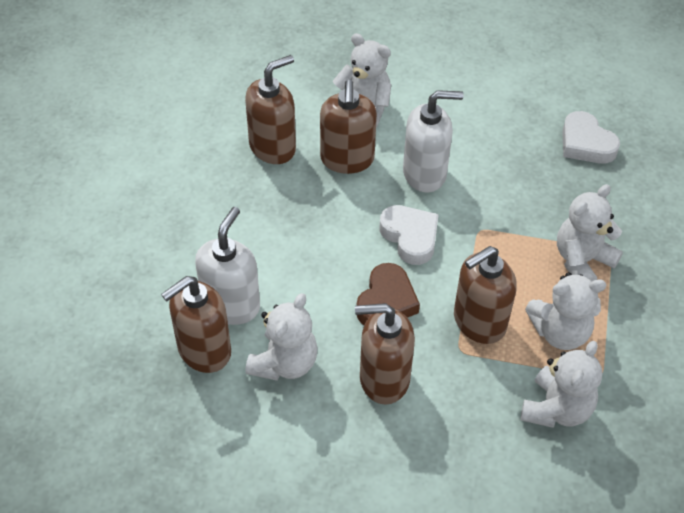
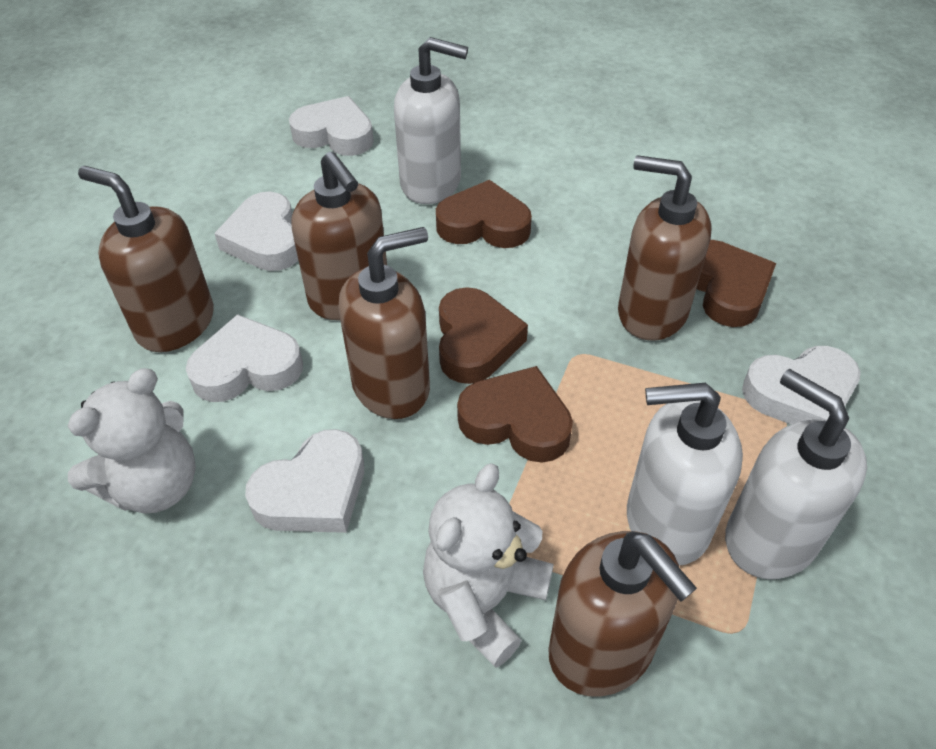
brown heart: 1 -> 4
white heart: 2 -> 5
white soap dispenser: 2 -> 3
white teddy bear: 5 -> 2

